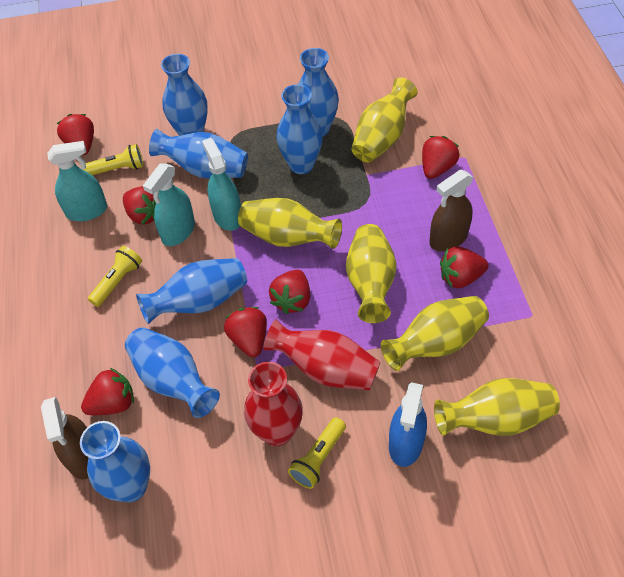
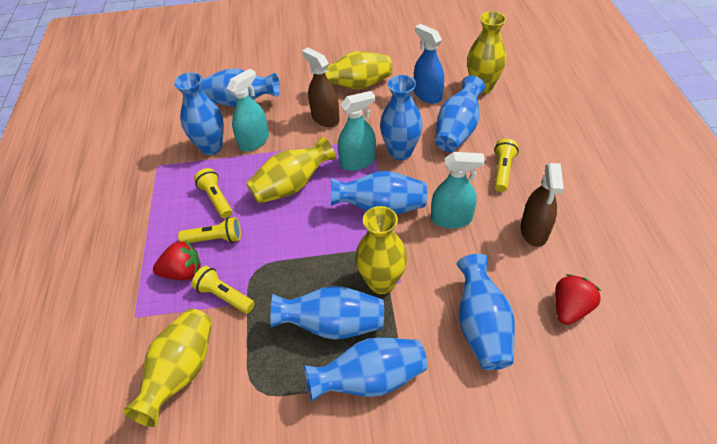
blue vase: 7 -> 8
red strawberry: 7 -> 2
red vase: 2 -> 0
yellow flashlight: 3 -> 4

